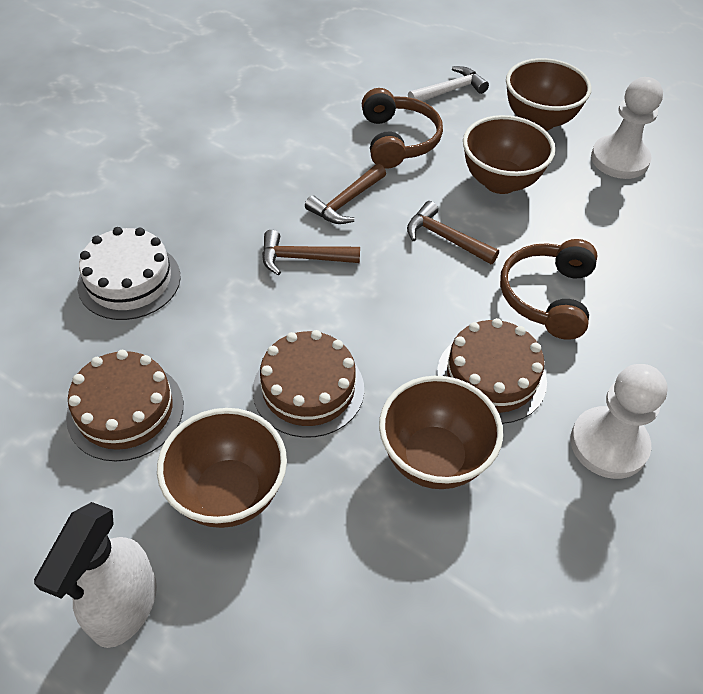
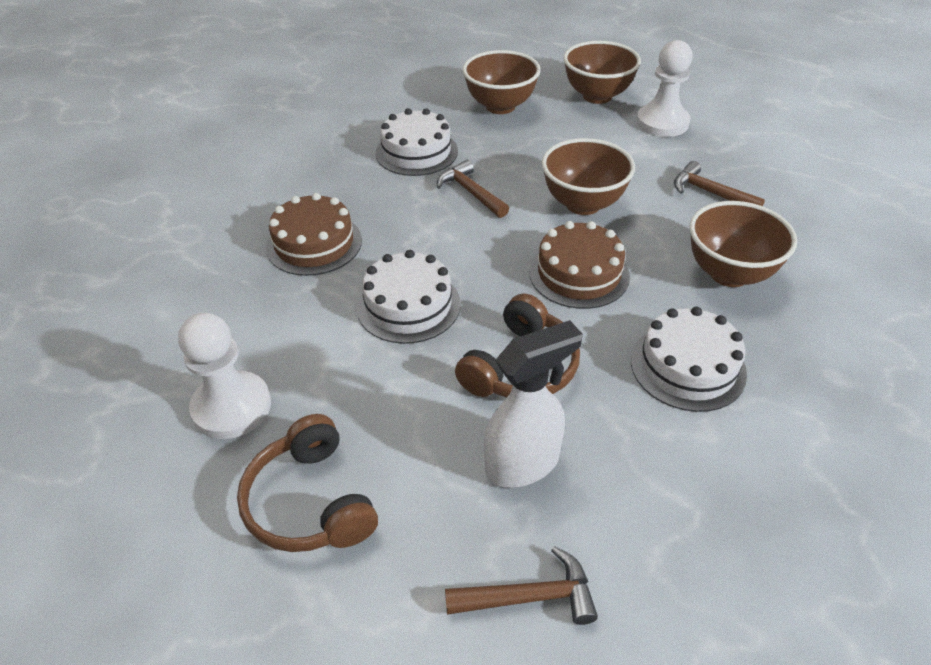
brown cake: 3 -> 2
white cake: 1 -> 3
white hammer: 1 -> 0

